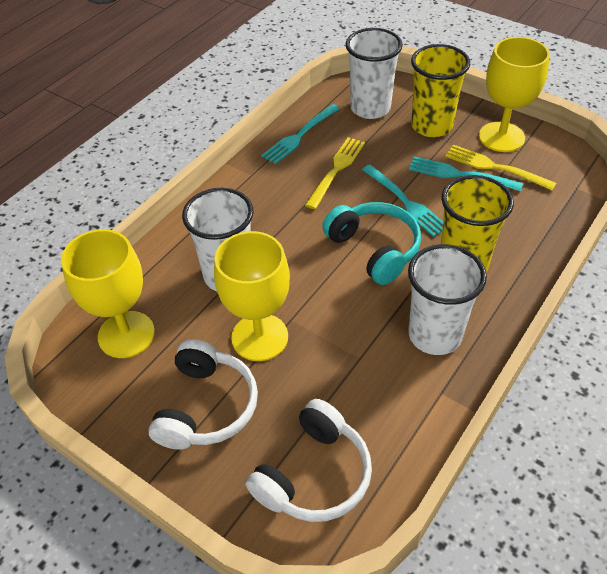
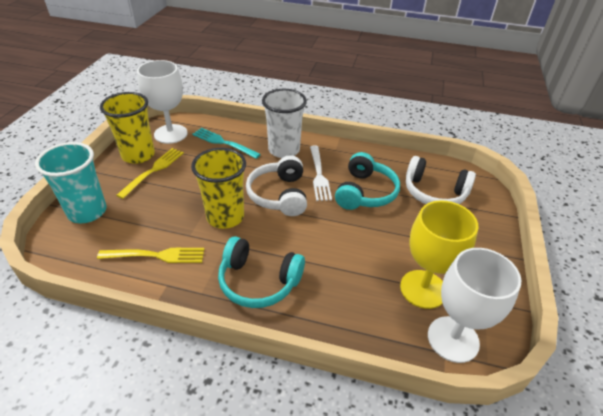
turquoise cup: 0 -> 1
turquoise fork: 3 -> 1
turquoise headphones: 1 -> 2
white cup: 3 -> 1
white fork: 0 -> 1
white goblet: 0 -> 2
yellow goblet: 3 -> 1

